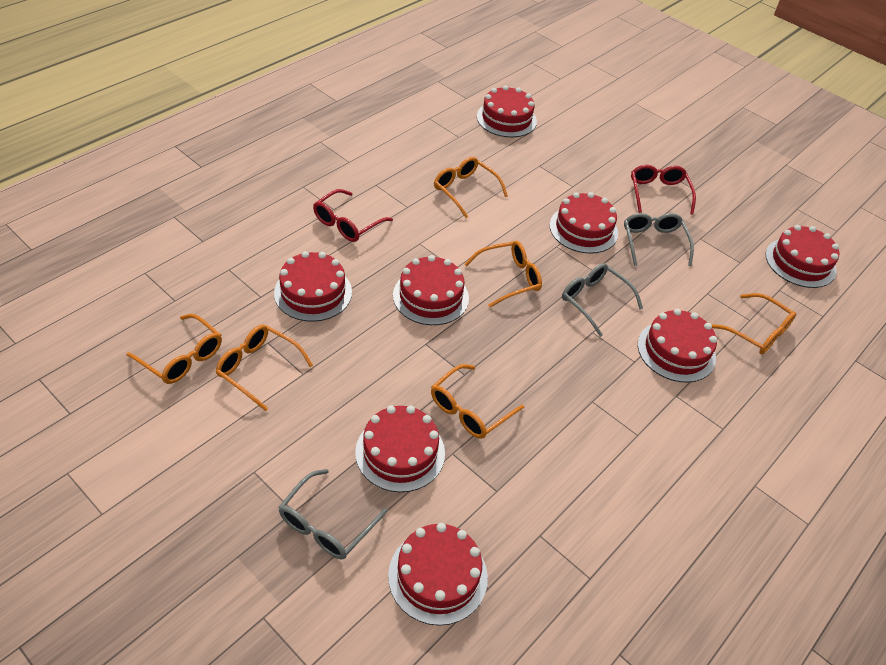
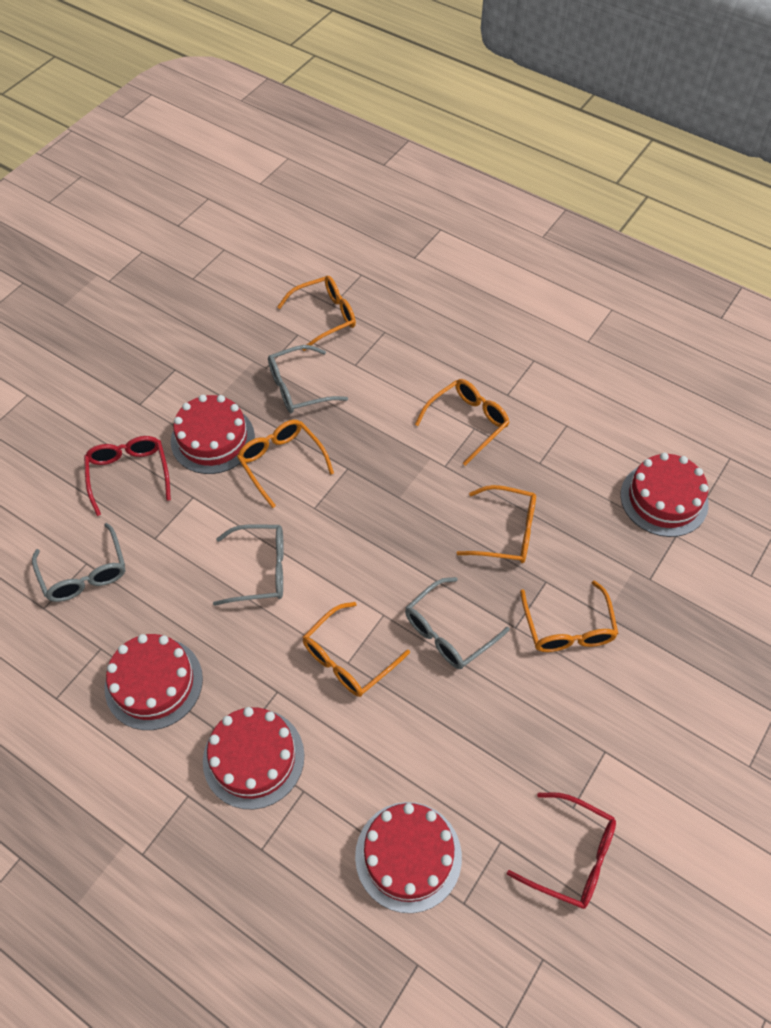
grey glasses: 3 -> 4
red cake: 8 -> 5

